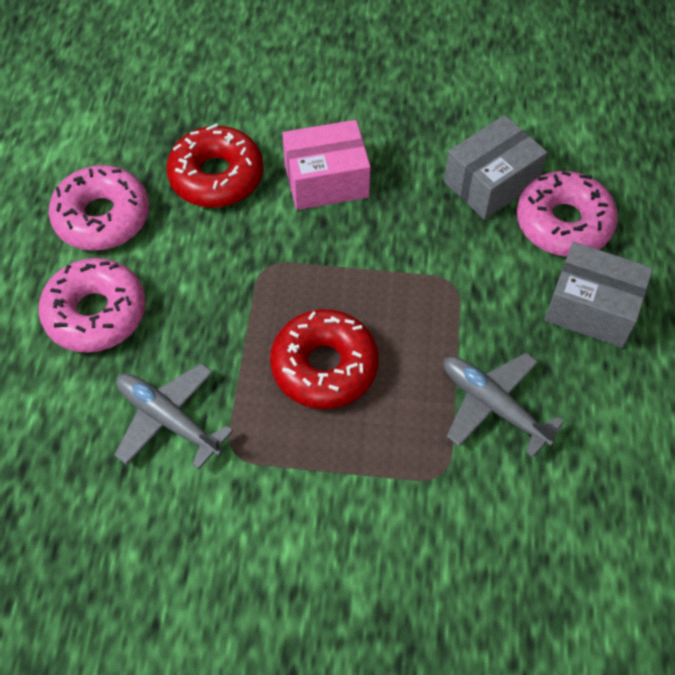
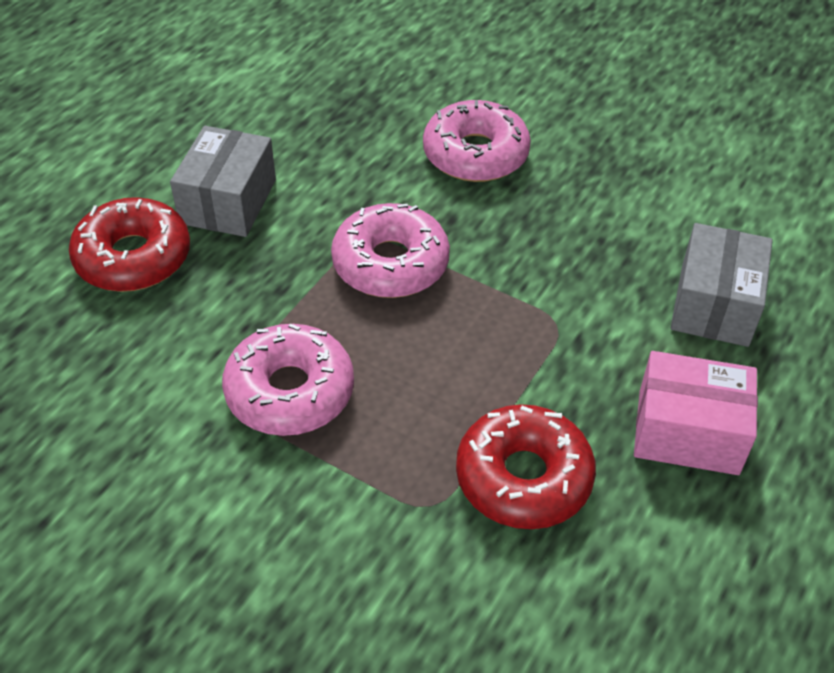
grey plane: 2 -> 0

